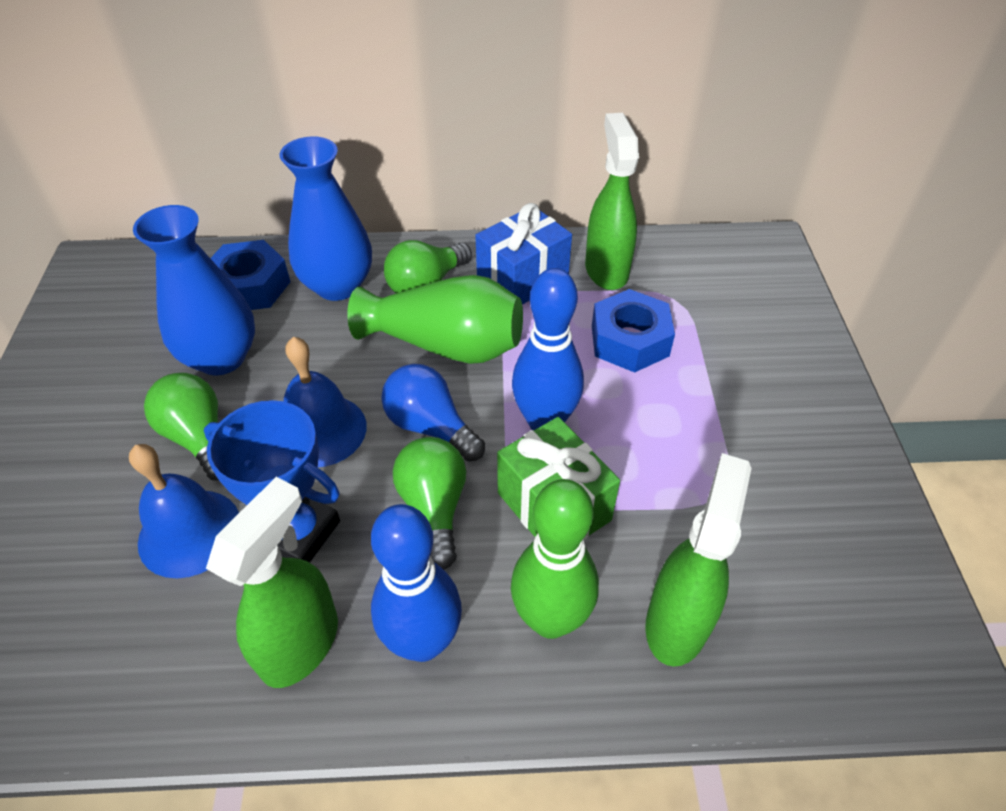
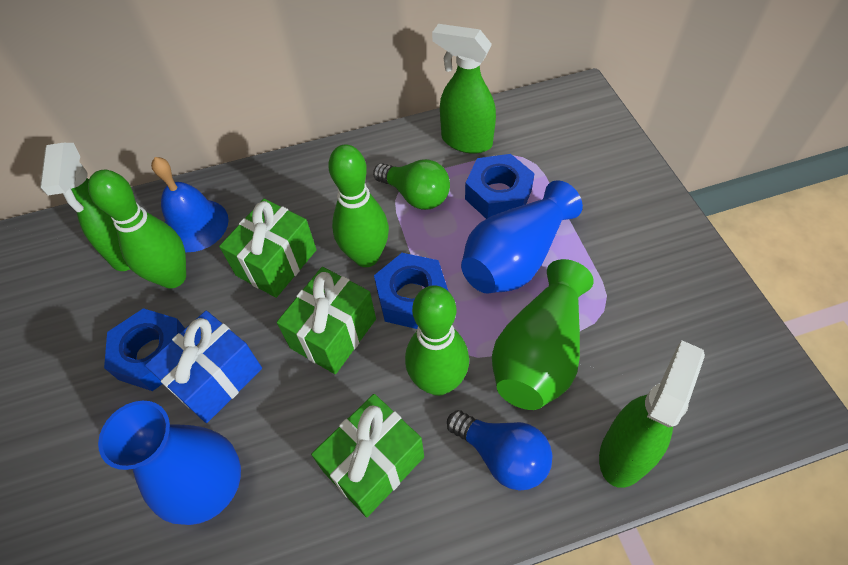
blue bell: 2 -> 1
blue bowling pin: 2 -> 0
blue nut: 2 -> 3
blue trophy: 1 -> 0
green bowling pin: 1 -> 3
green gift: 1 -> 3
green light bulb: 3 -> 1

